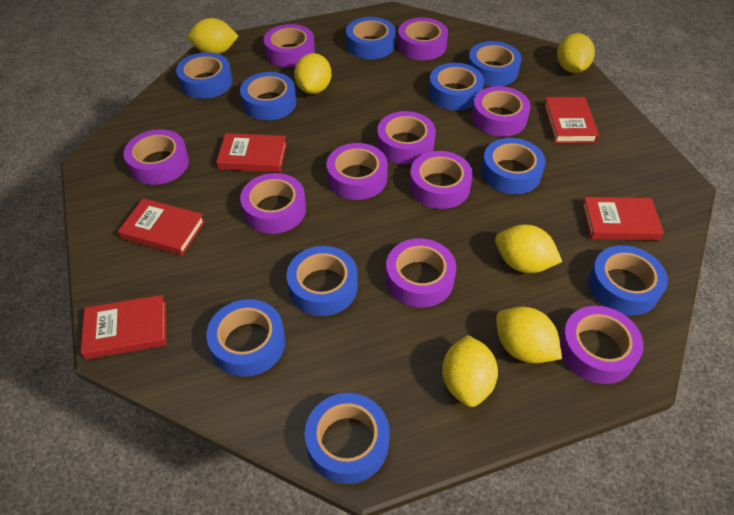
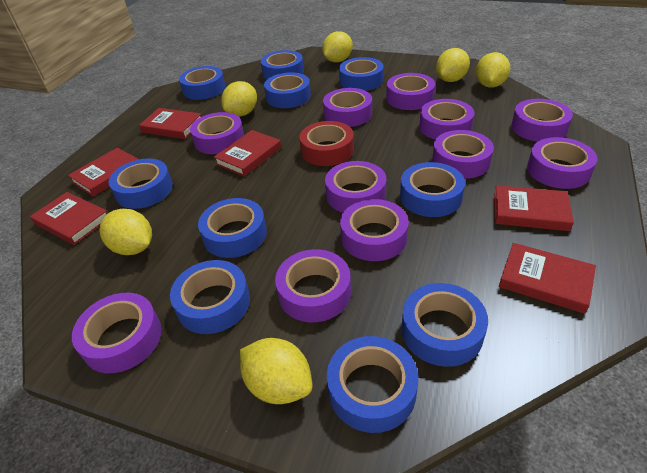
purple tape: 10 -> 11
red book: 5 -> 6
red tape: 0 -> 1

